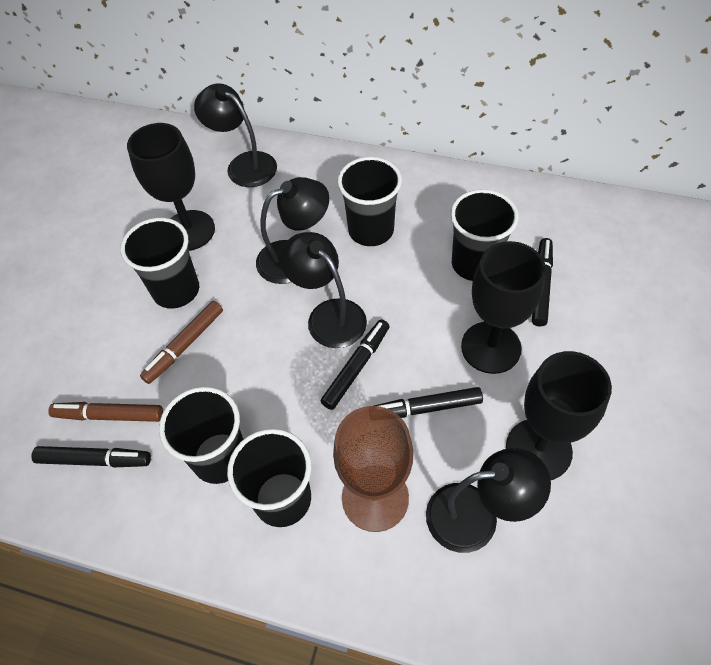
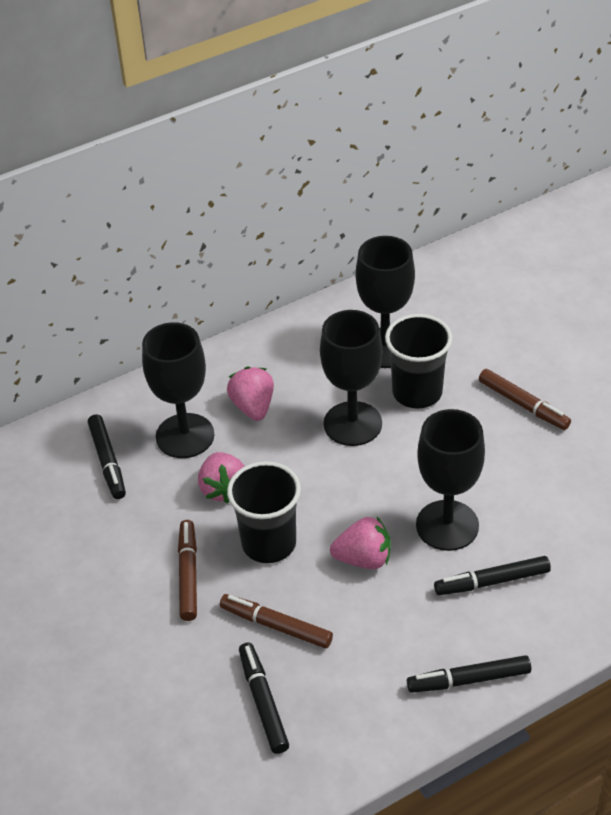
black cup: 5 -> 2
black goblet: 3 -> 4
black lamp: 4 -> 0
brown goblet: 1 -> 0
brown marker: 2 -> 3
pink strawberry: 0 -> 3

